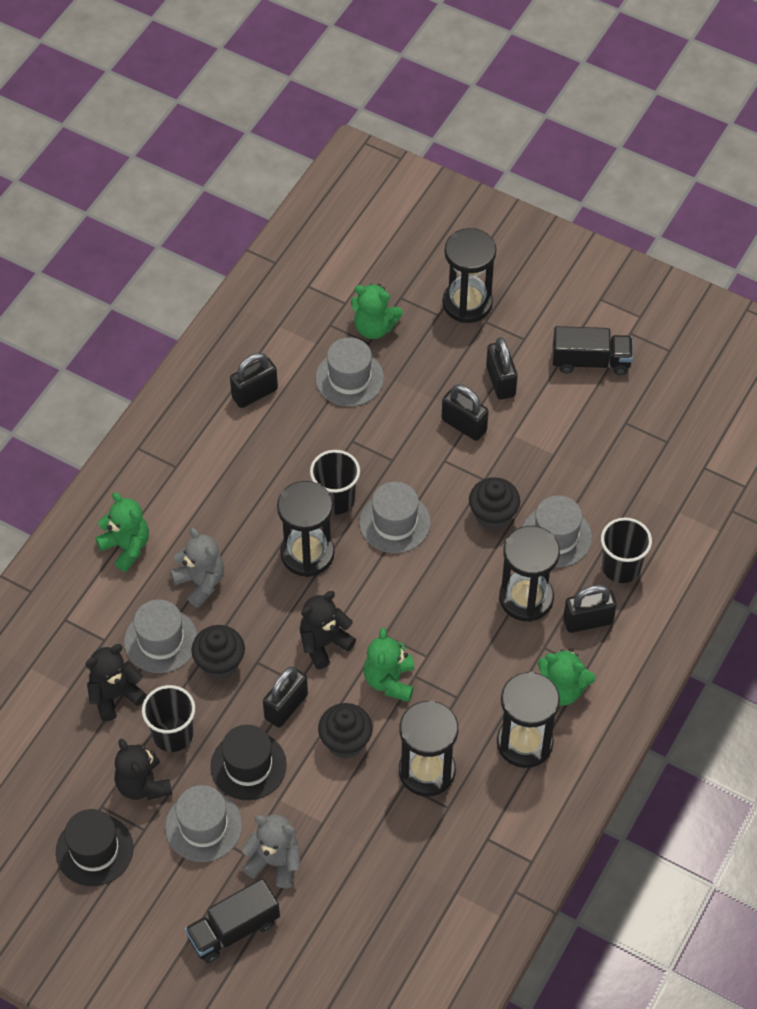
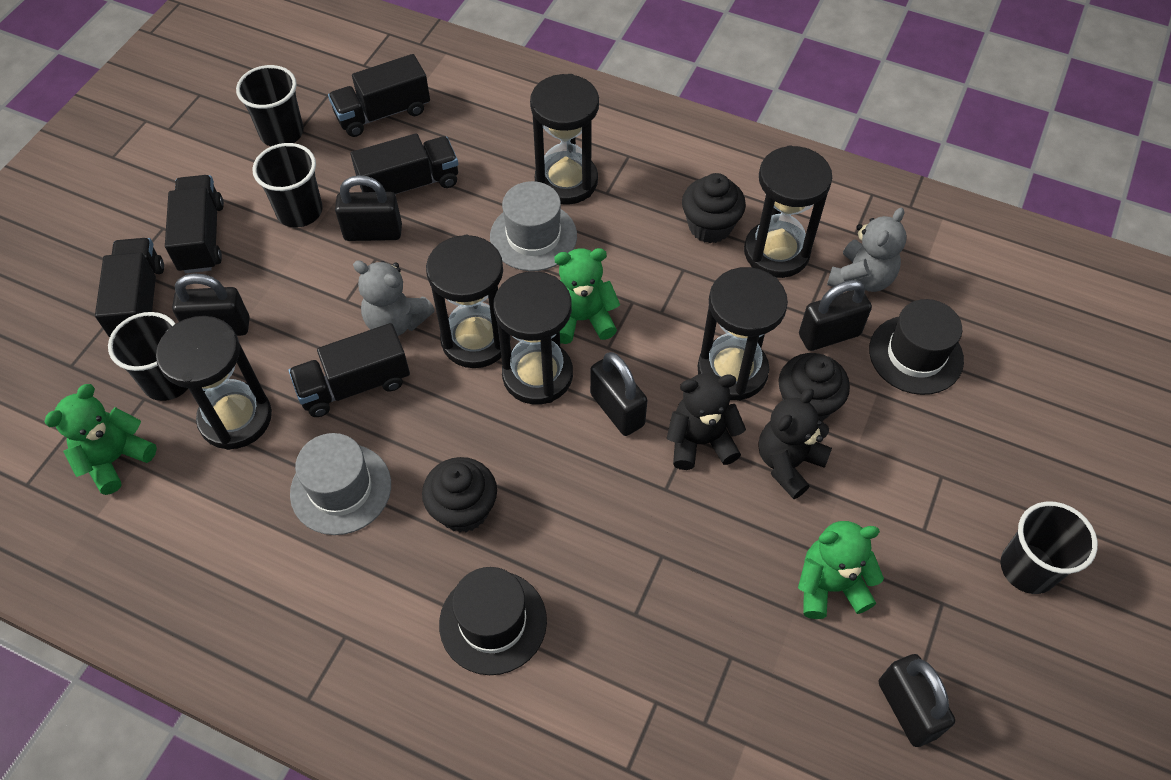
black cup: 3 -> 4
black hourglass: 5 -> 6
black teddy bear: 3 -> 2
black truck: 2 -> 5
green teddy bear: 4 -> 3
grey hat: 5 -> 2

